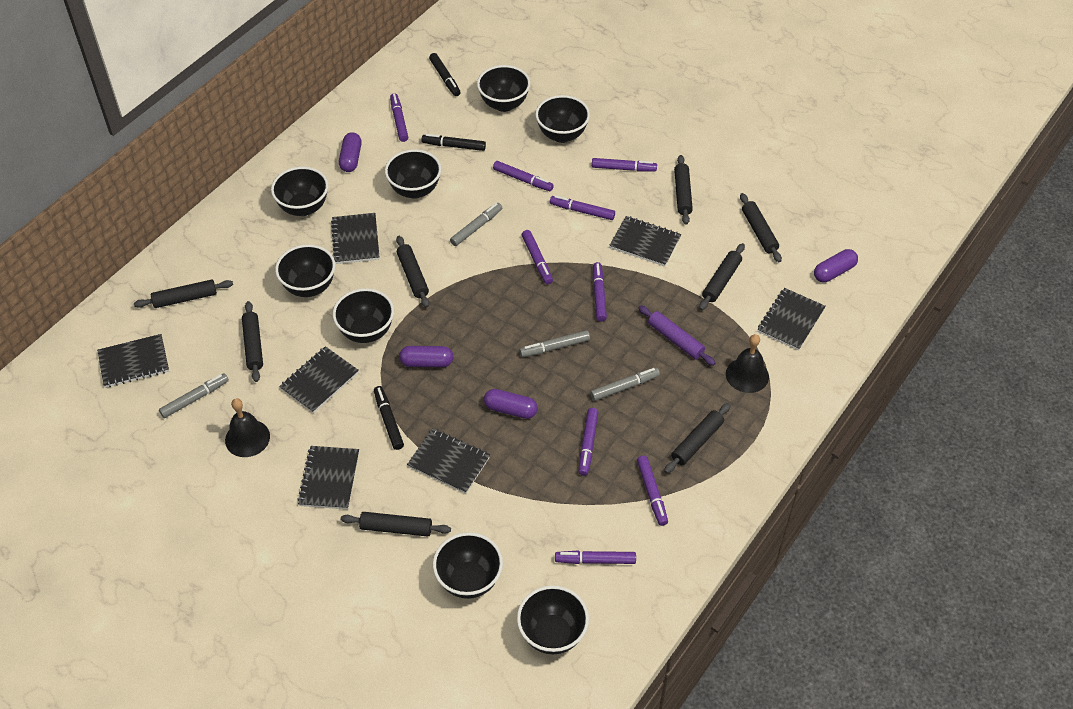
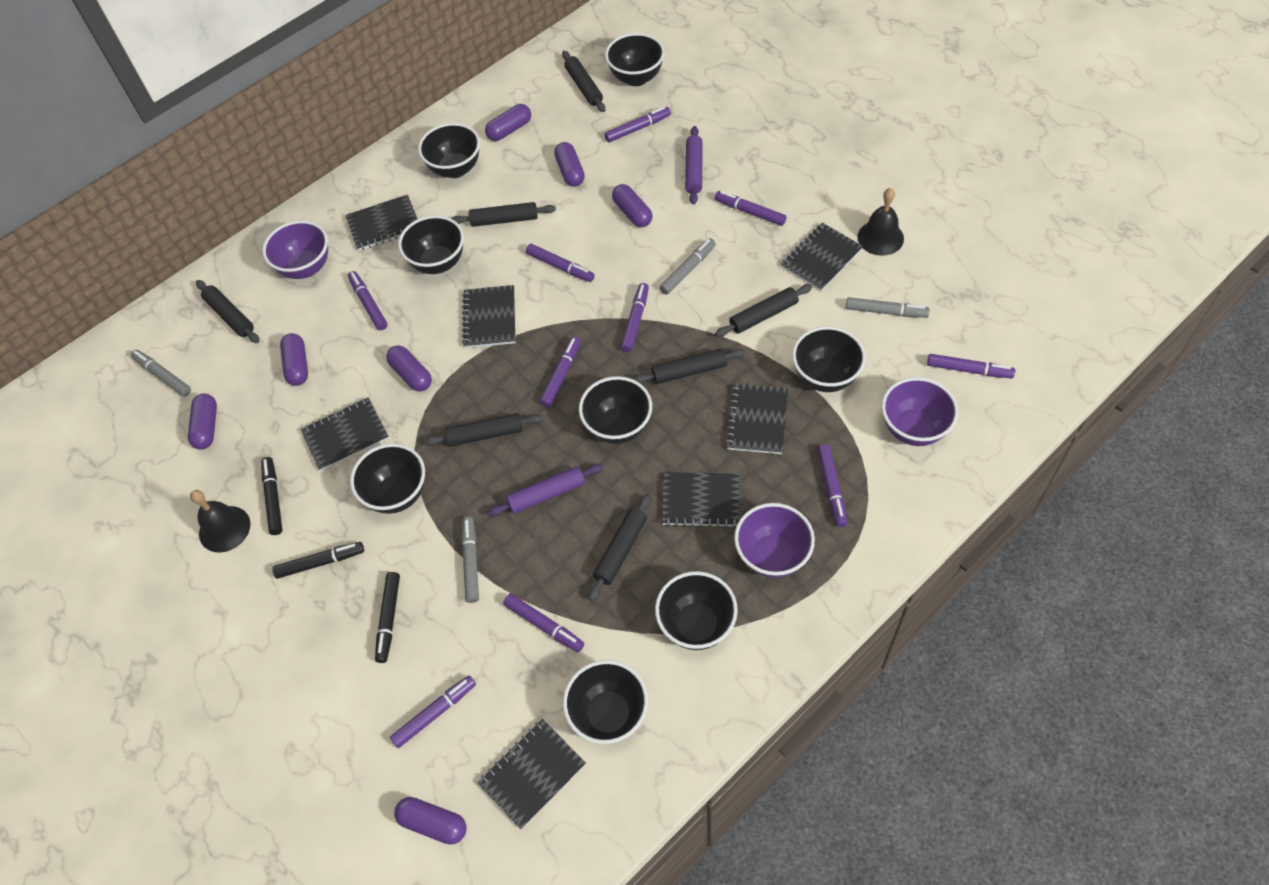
black rolling pin: 8 -> 7
purple bowl: 0 -> 3
purple capsule: 4 -> 7
purple marker: 9 -> 10
purple rolling pin: 1 -> 2

